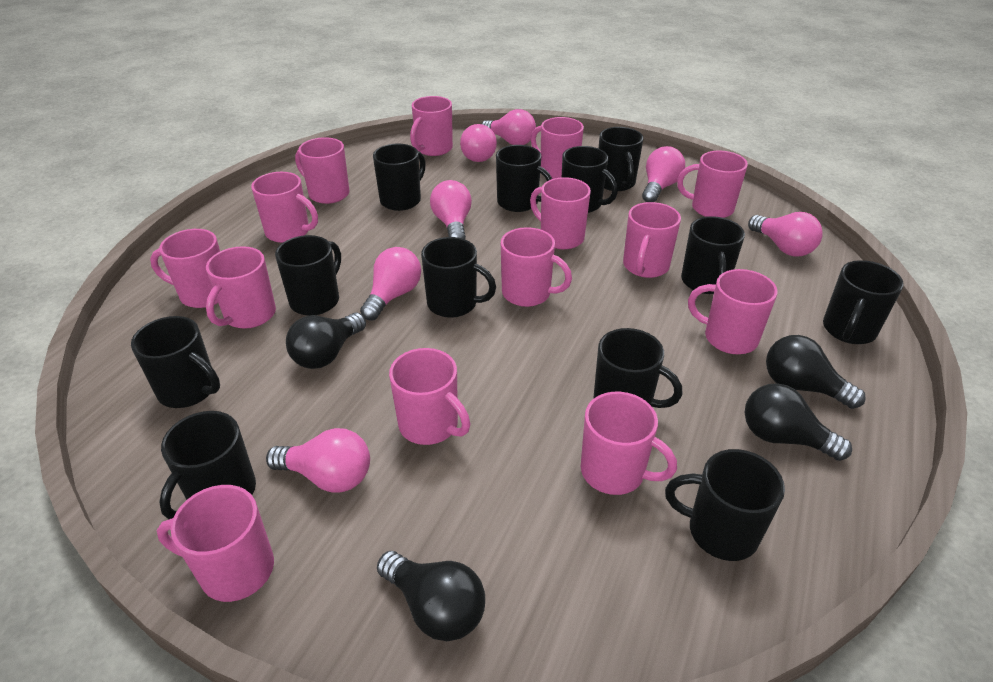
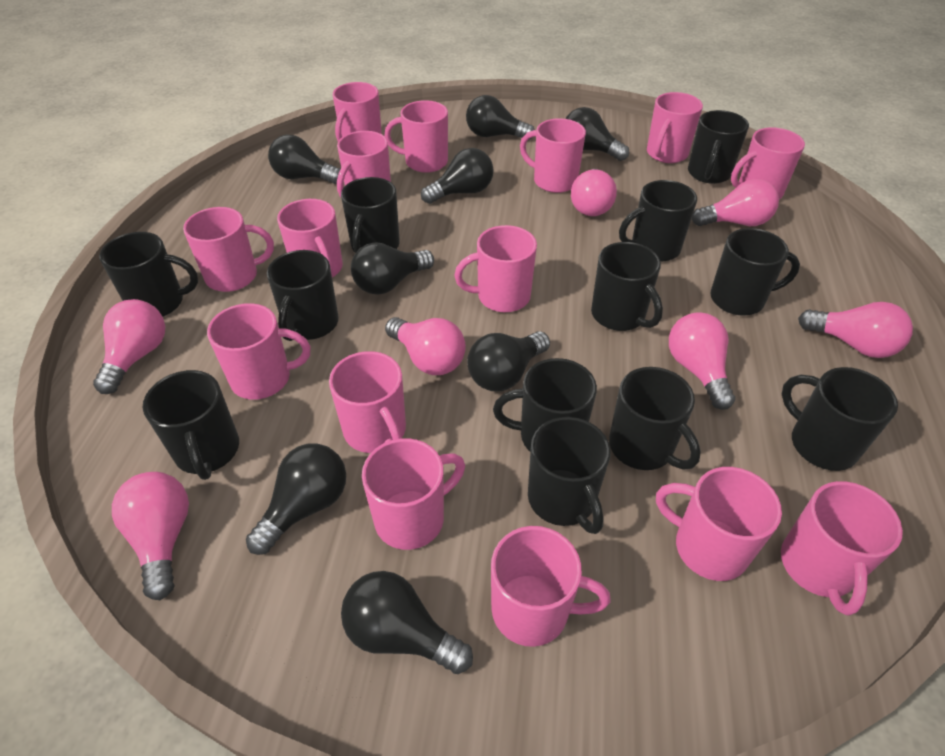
black light bulb: 4 -> 8
pink mug: 14 -> 15

